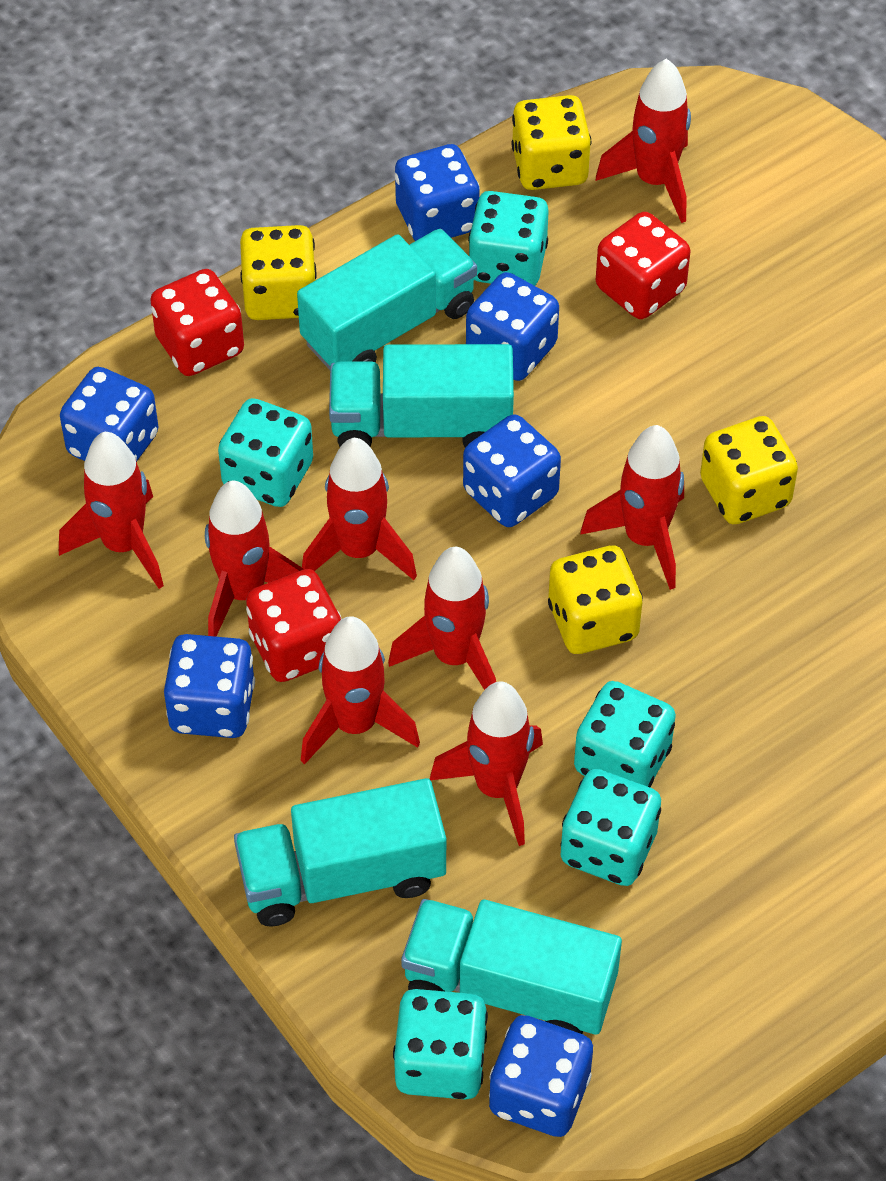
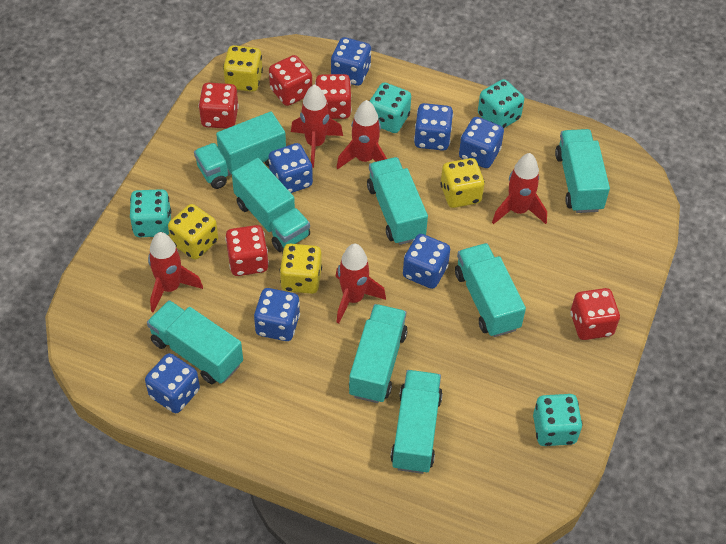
blue dice: 6 -> 7
red dice: 3 -> 5
red rocket: 8 -> 5
turquoise dice: 5 -> 4
turquoise truck: 4 -> 8

